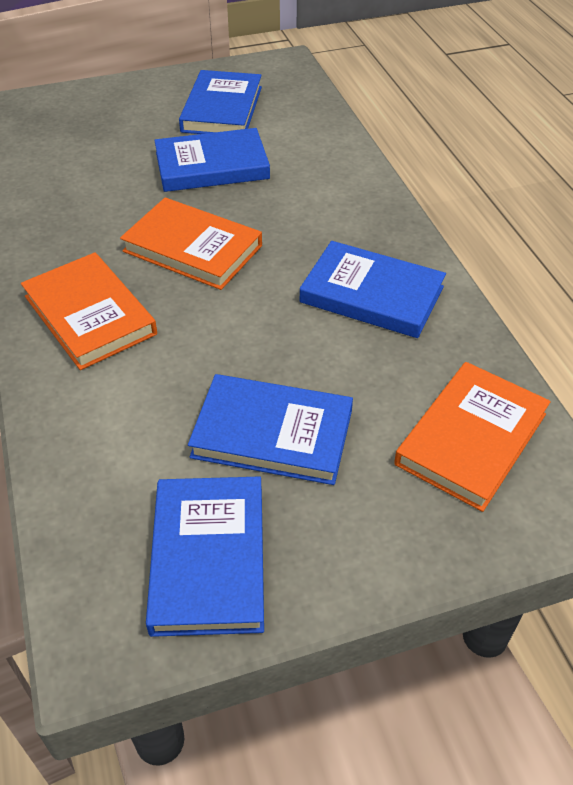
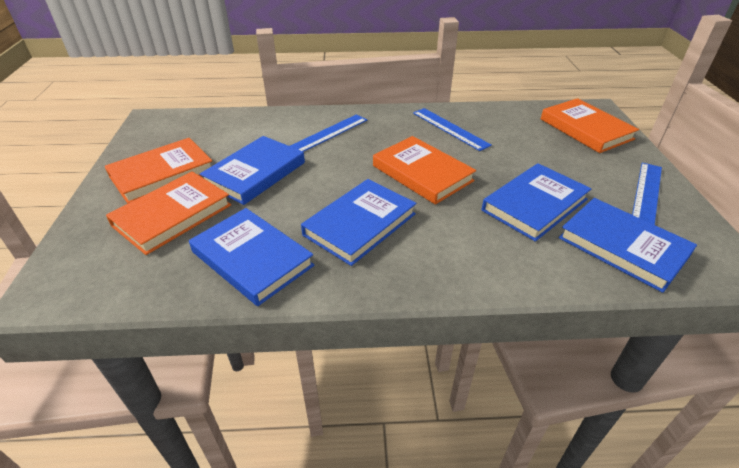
blue ruler: 0 -> 3
orange book: 3 -> 4

